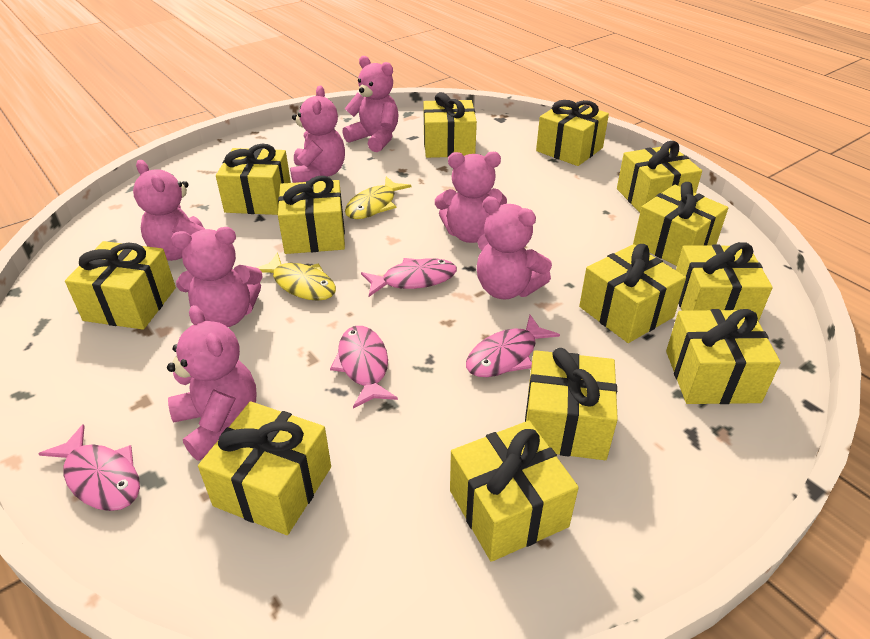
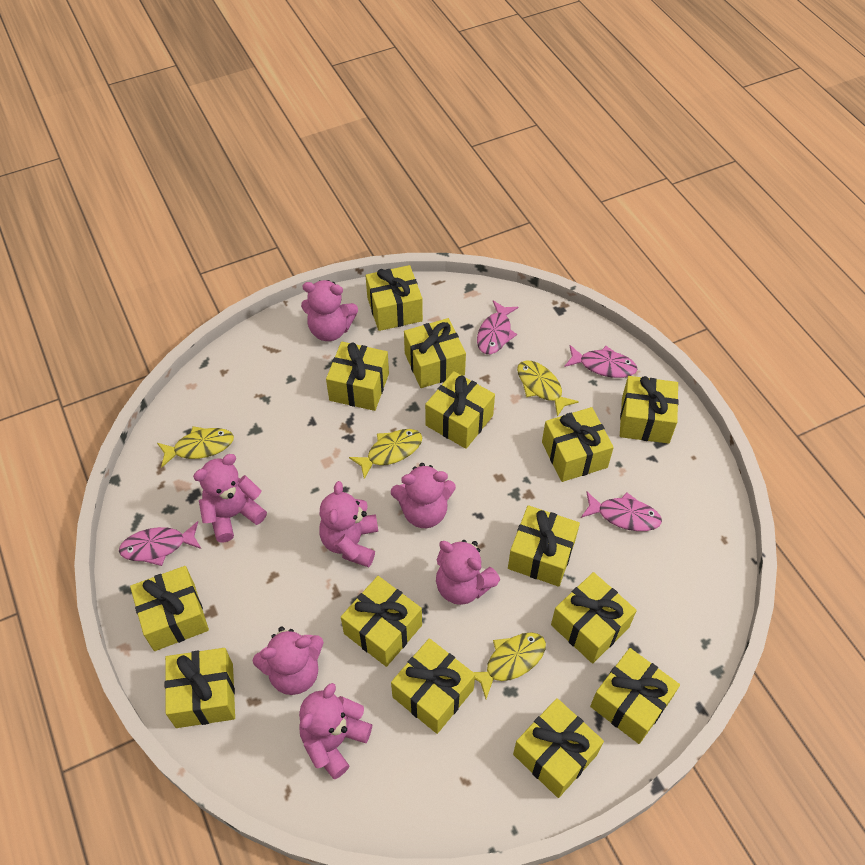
yellow fish: 2 -> 4
yellow gift: 13 -> 14

